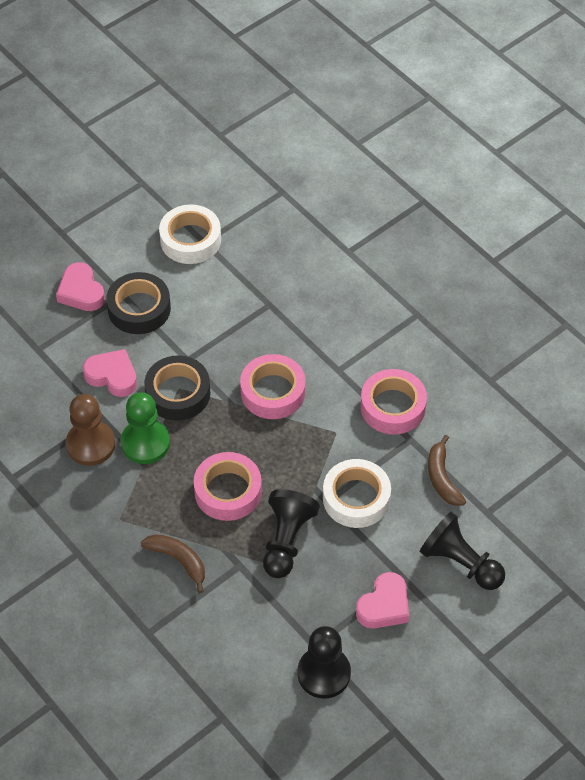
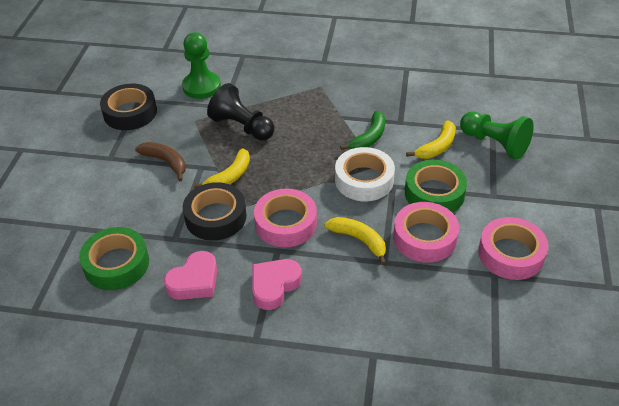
black pawn: 3 -> 1
brown banana: 2 -> 1
brown pawn: 1 -> 0
green banana: 0 -> 1
green pawn: 1 -> 2
green tape: 0 -> 2
pink heart: 3 -> 2
white tape: 2 -> 1
yellow banana: 0 -> 3

